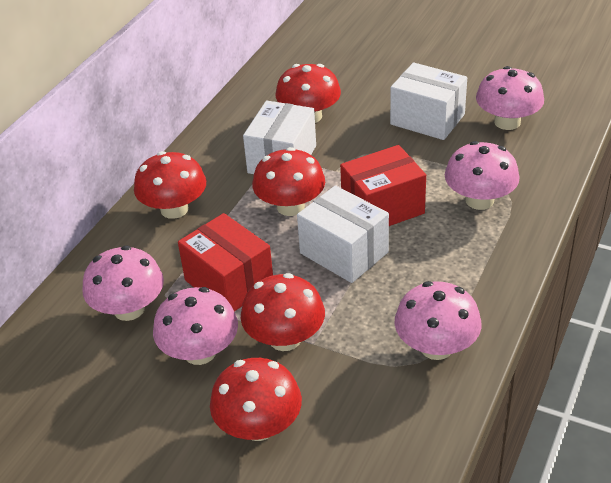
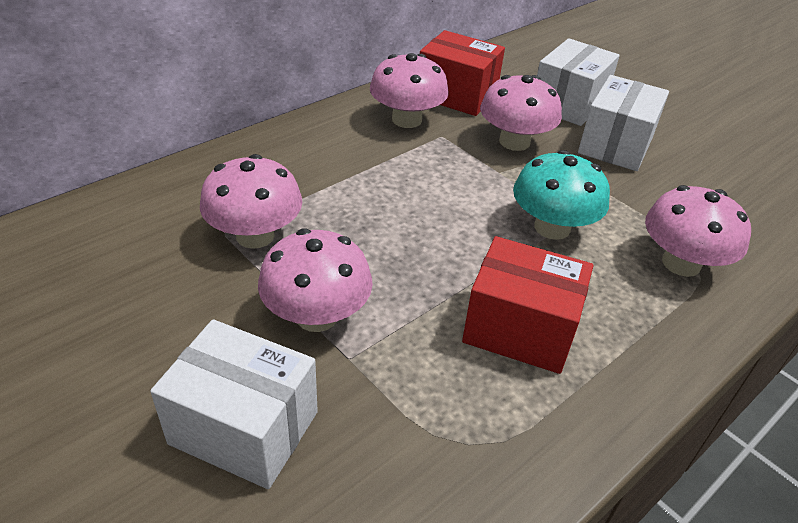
red mushroom: 5 -> 0
turquoise mushroom: 0 -> 1

